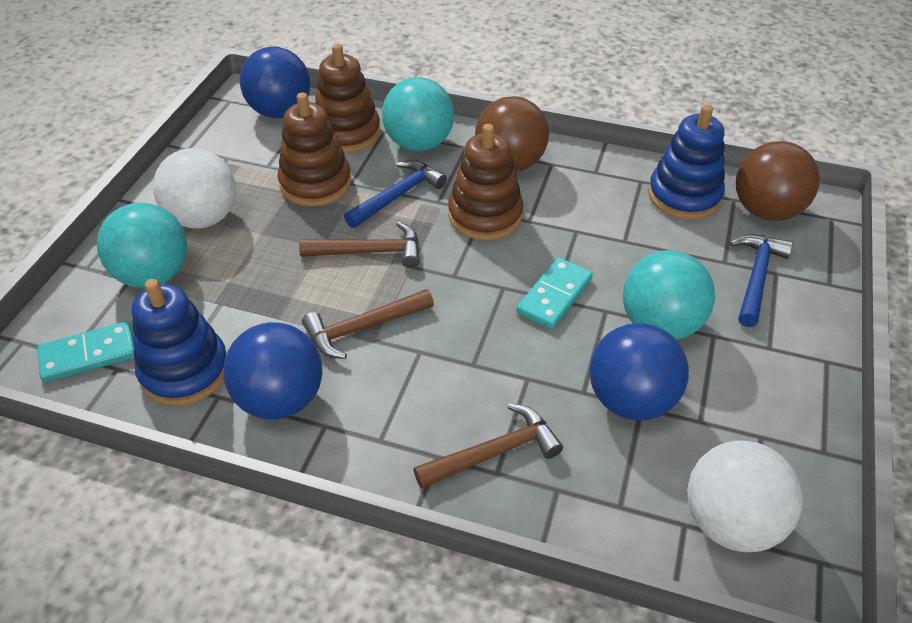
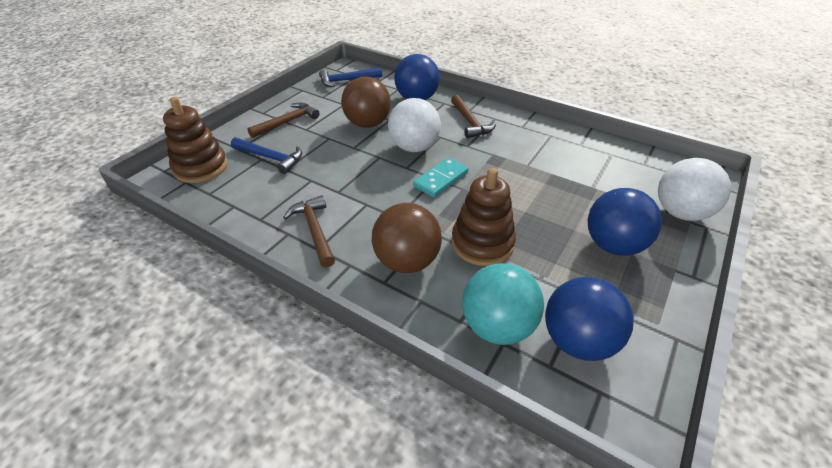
blue stacking toy: 2 -> 0
brown stacking toy: 3 -> 2
turquoise ball: 3 -> 1
turquoise domino: 2 -> 1

